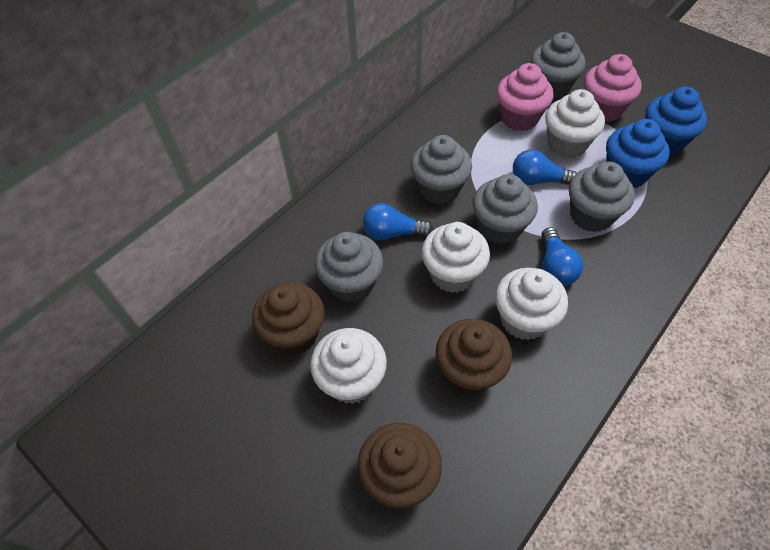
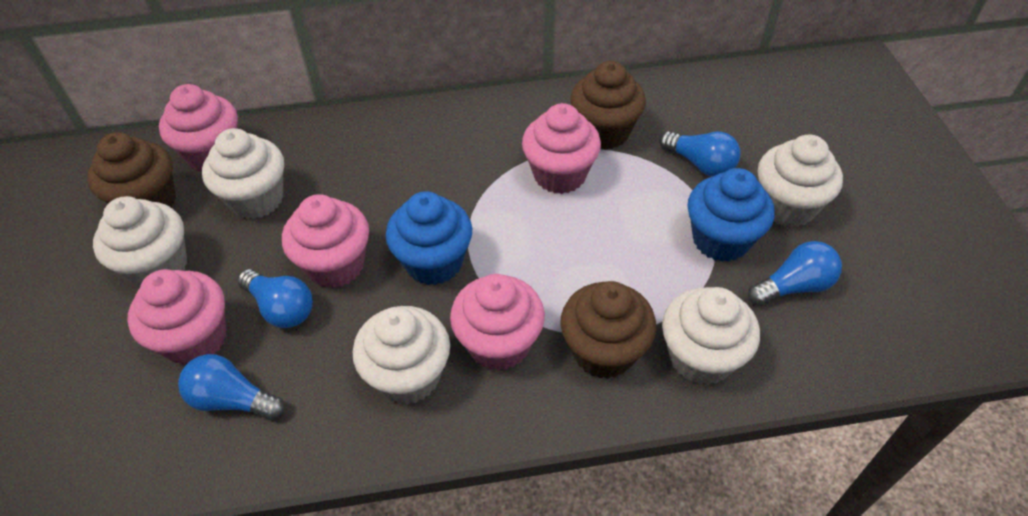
blue light bulb: 3 -> 4
grey cupcake: 5 -> 0
pink cupcake: 2 -> 5
white cupcake: 4 -> 5

